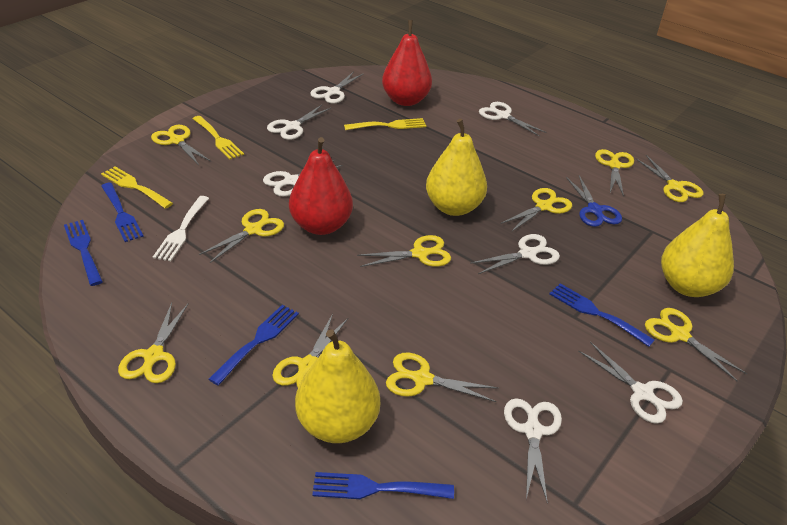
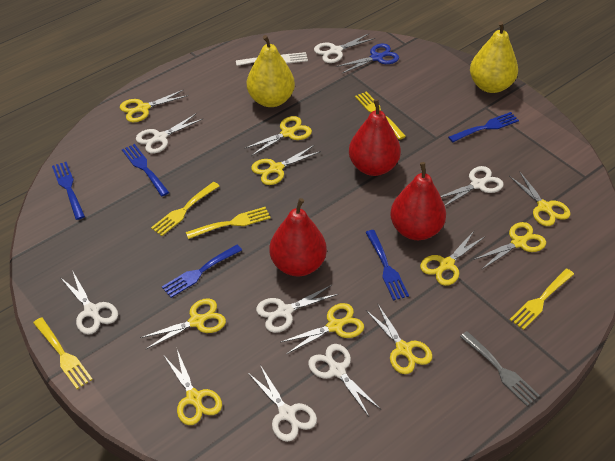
grey fork: 0 -> 1
red pear: 2 -> 3
yellow fork: 3 -> 5
yellow pear: 3 -> 2

